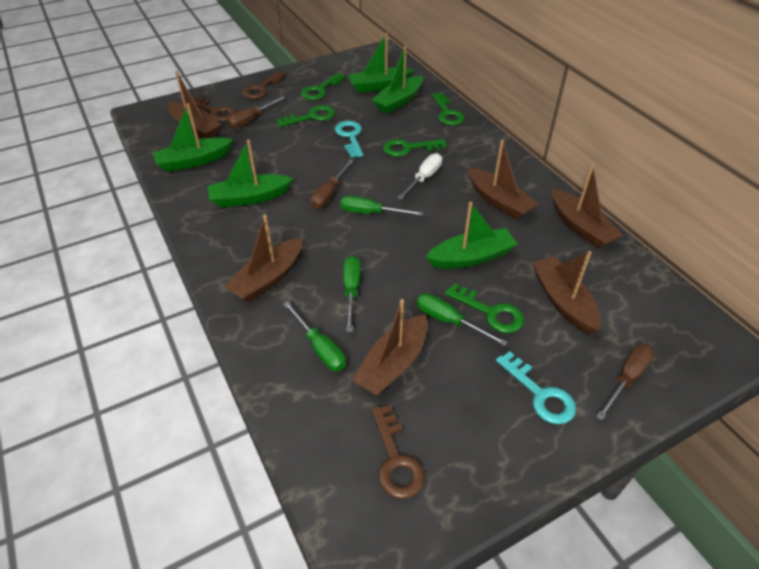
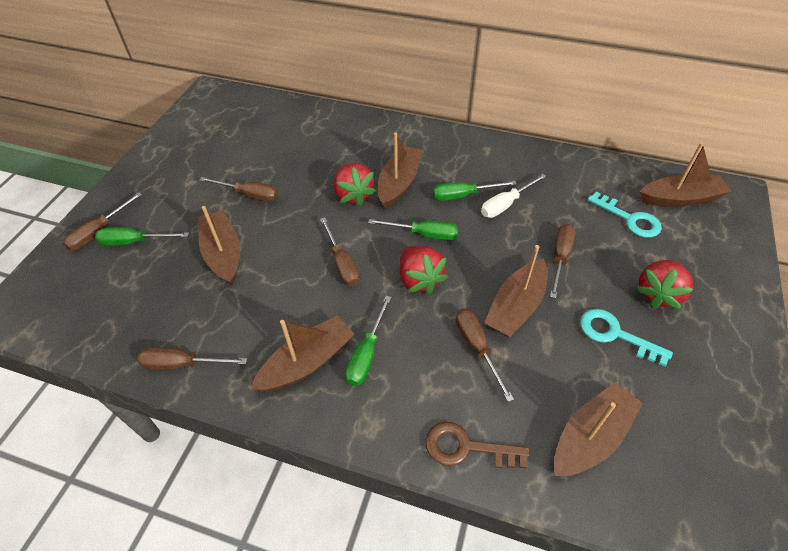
brown key: 3 -> 1
brown screwdriver: 3 -> 6
green boat: 5 -> 0
green key: 5 -> 0
red strawberry: 0 -> 3

